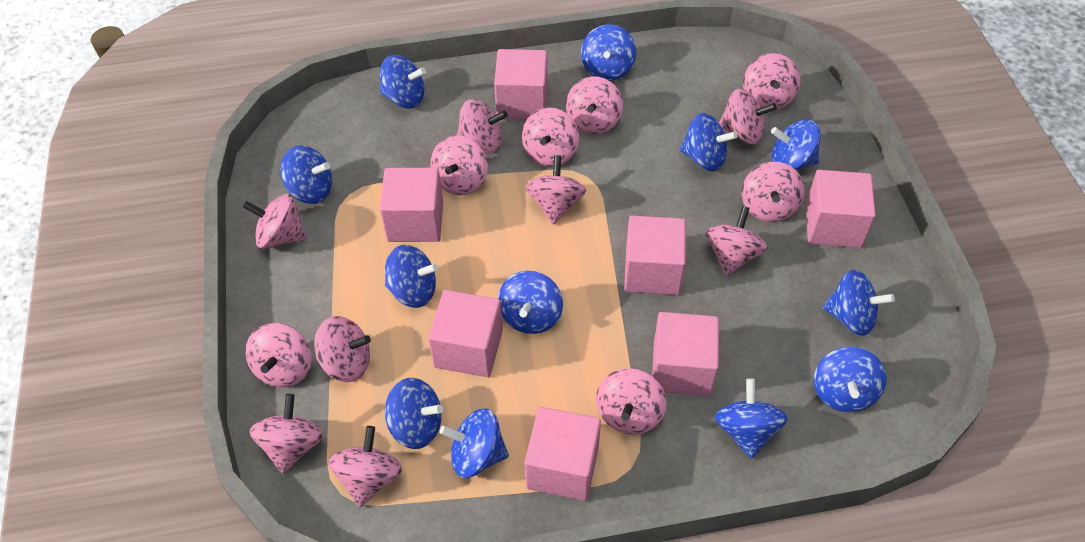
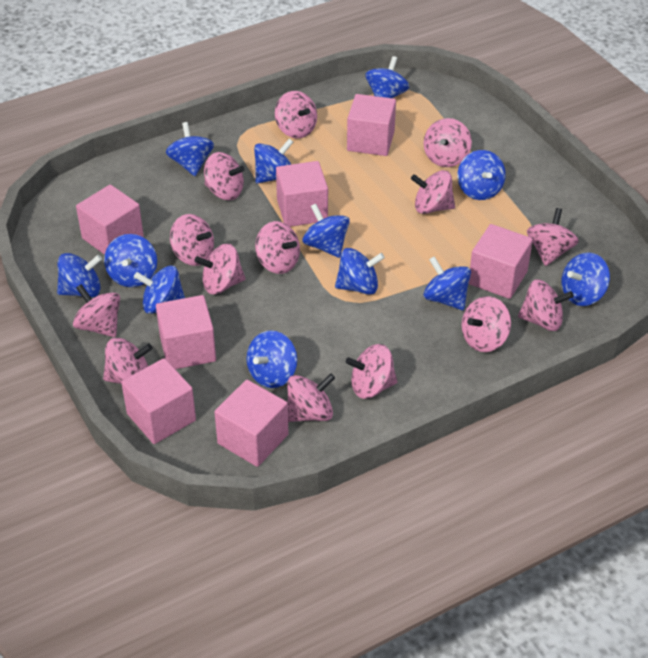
pink spinning top: 15 -> 14

